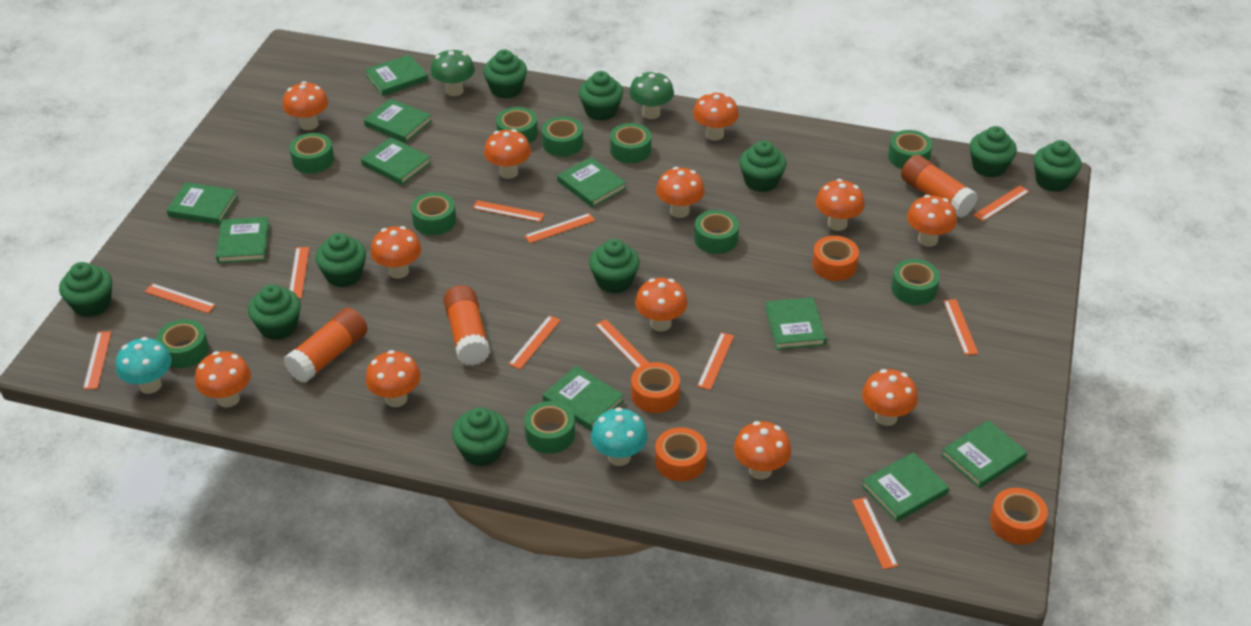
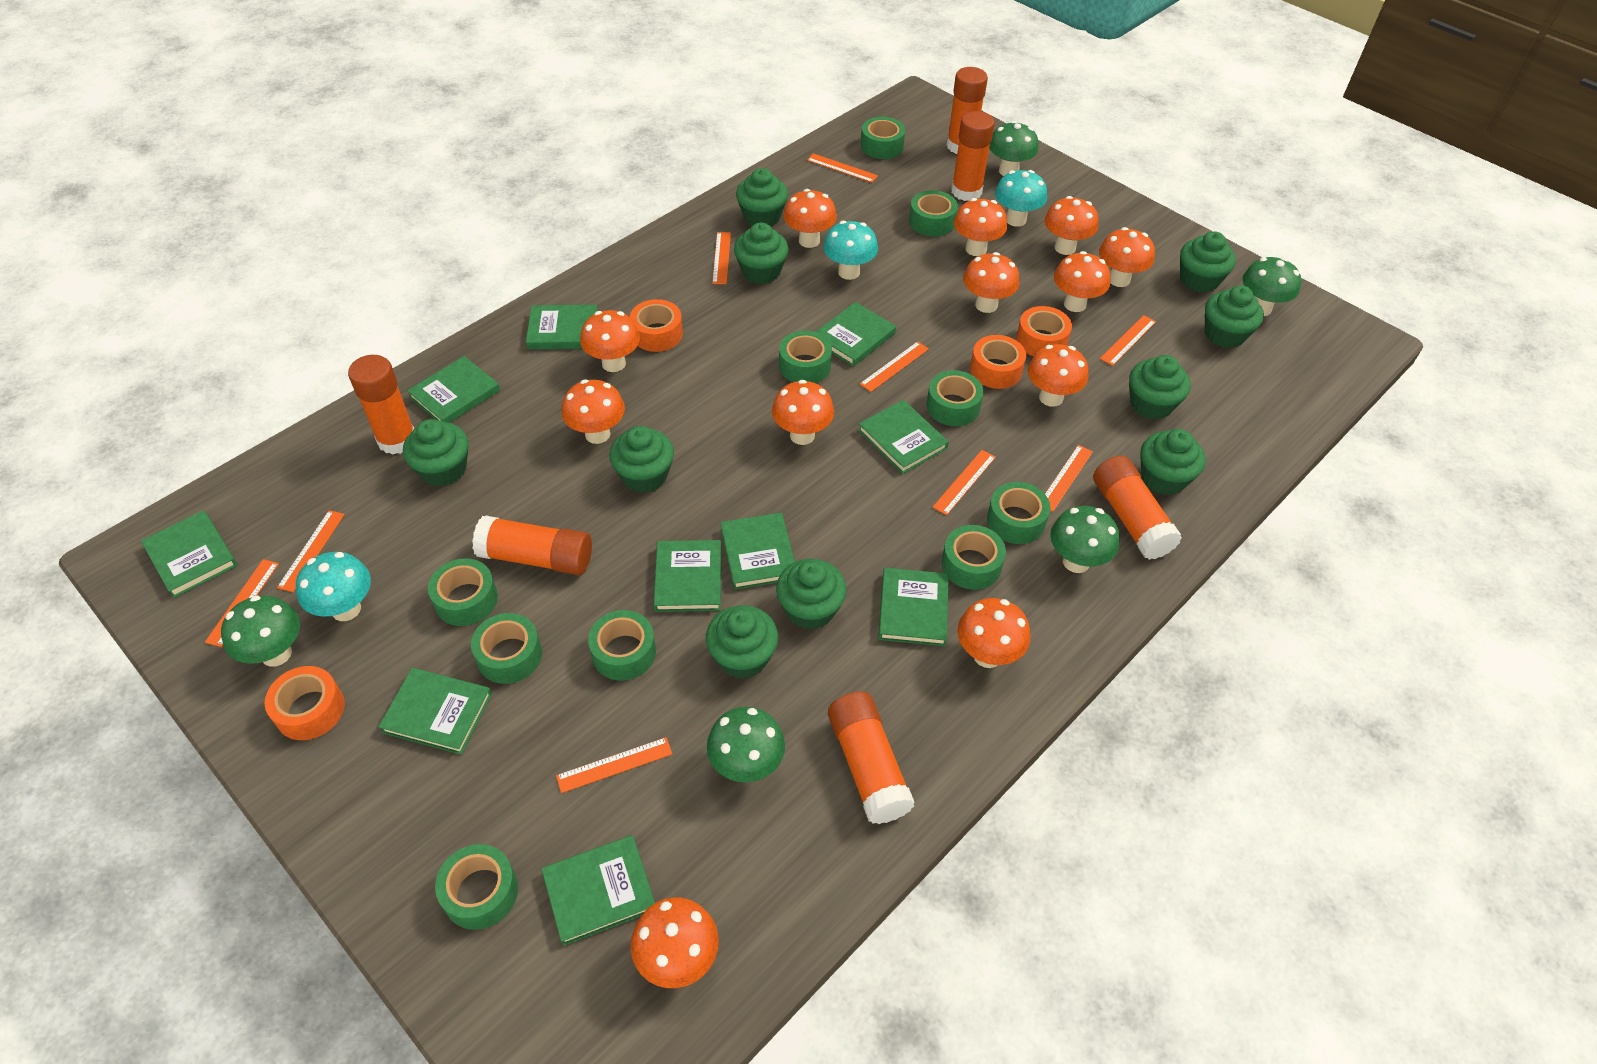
green mushroom: 2 -> 5
orange glue stick: 3 -> 6
orange ruler: 11 -> 9
turquoise mushroom: 2 -> 3

